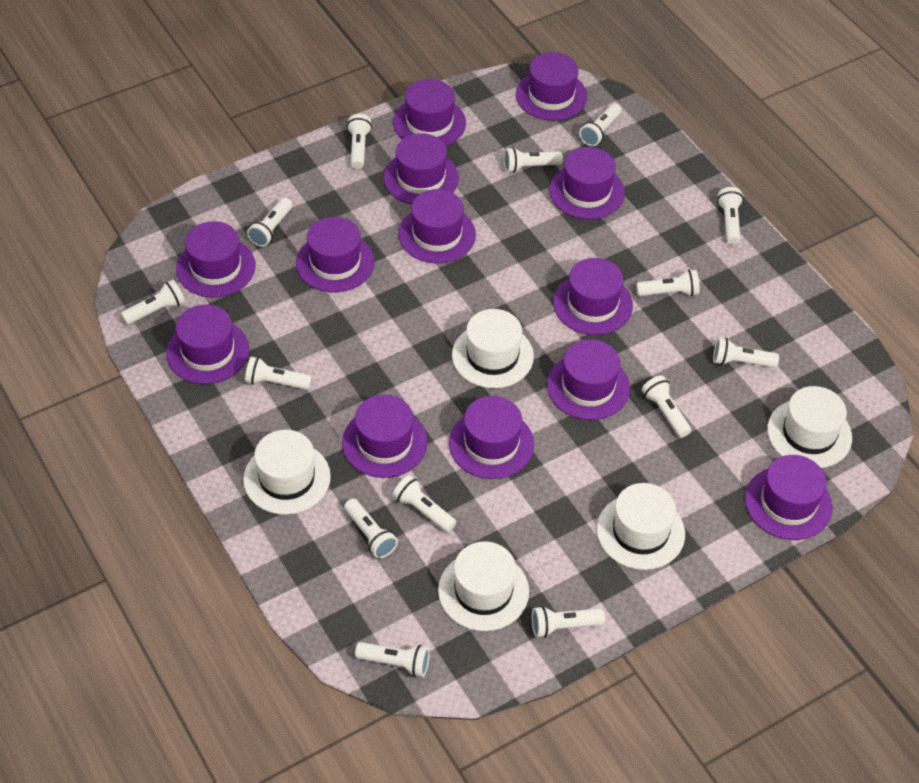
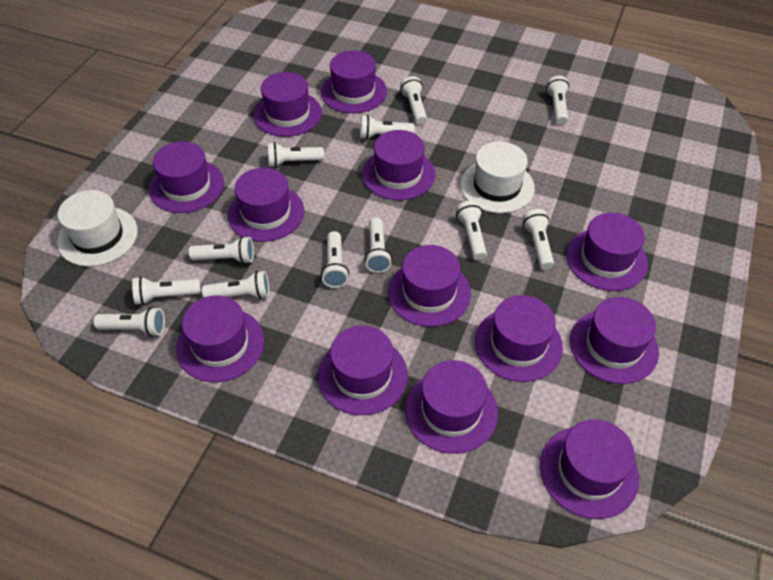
white flashlight: 14 -> 12
white hat: 5 -> 2

